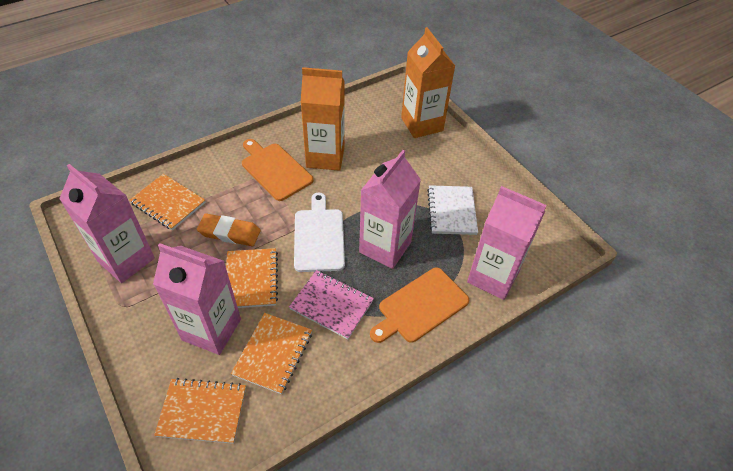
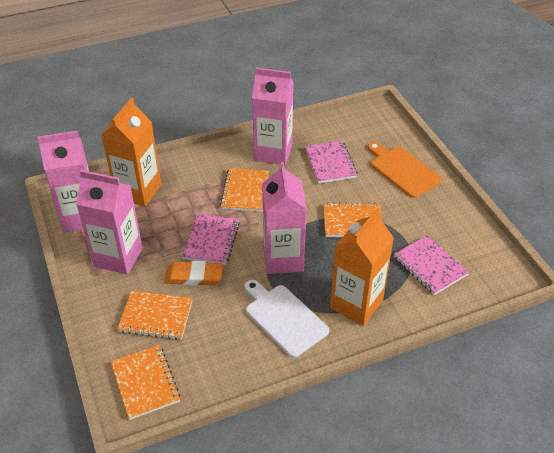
orange cutting board: 2 -> 1
pink notebook: 1 -> 3
white notebook: 1 -> 0

